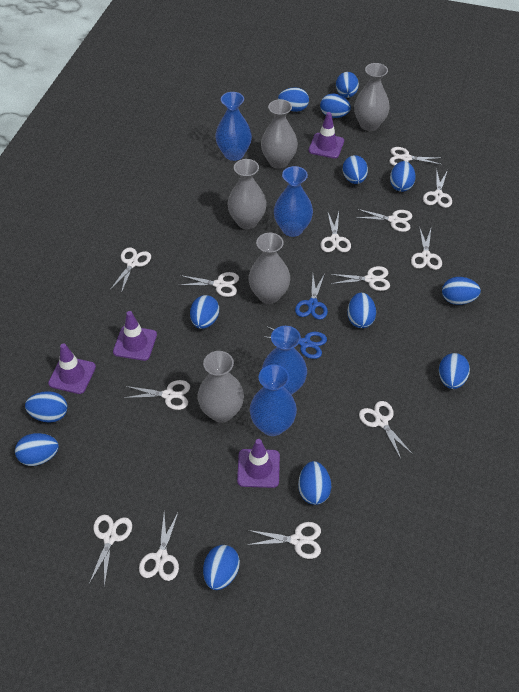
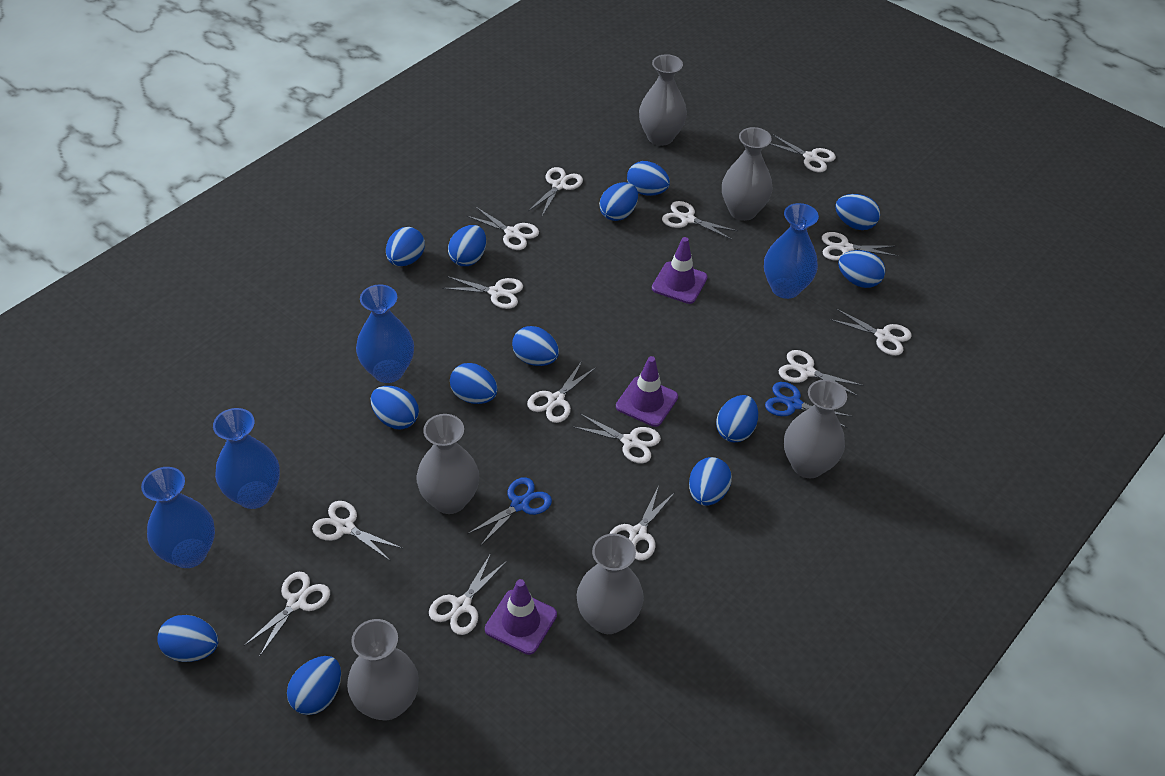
grey vase: 5 -> 6
purple traffic cone: 4 -> 3
white scissors: 13 -> 14

